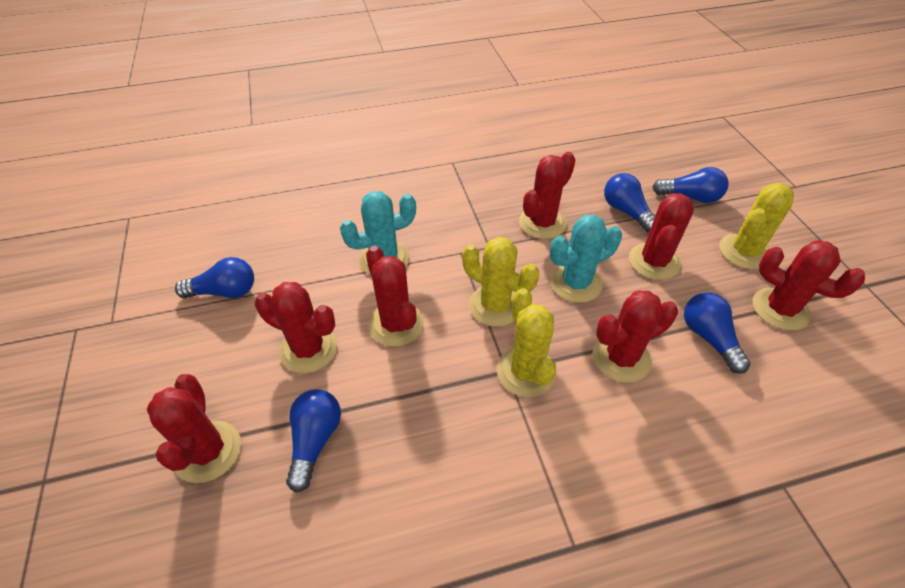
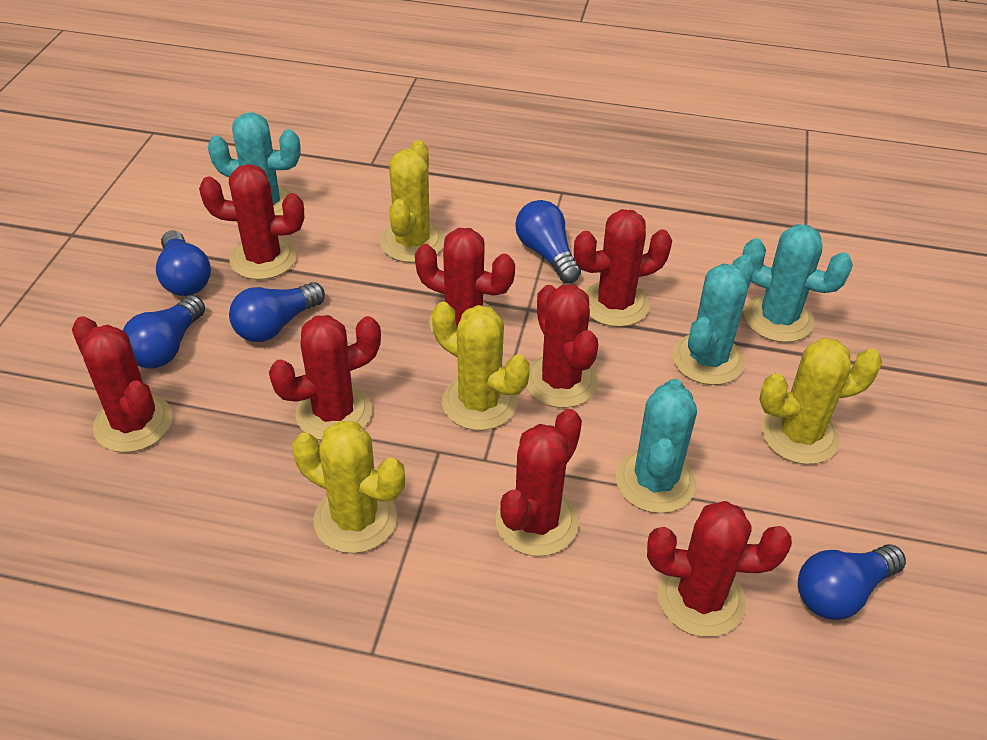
red cactus: 7 -> 8
turquoise cactus: 2 -> 4
yellow cactus: 3 -> 4

